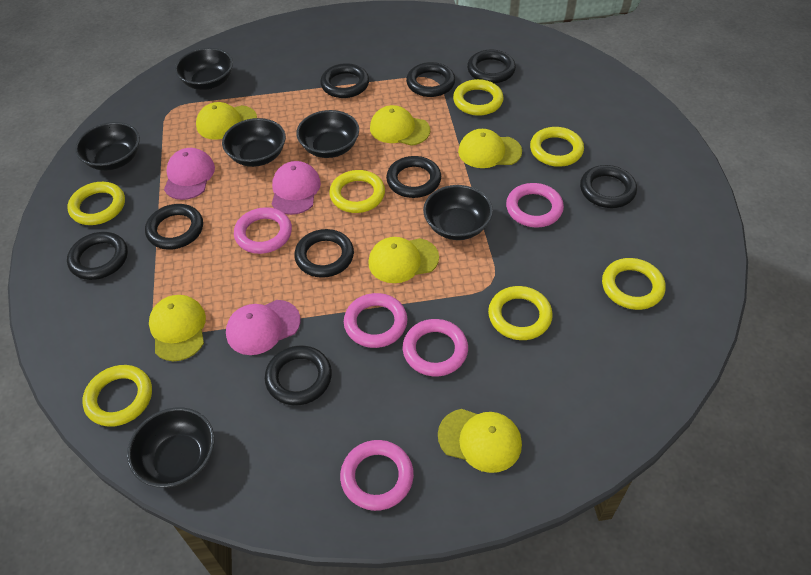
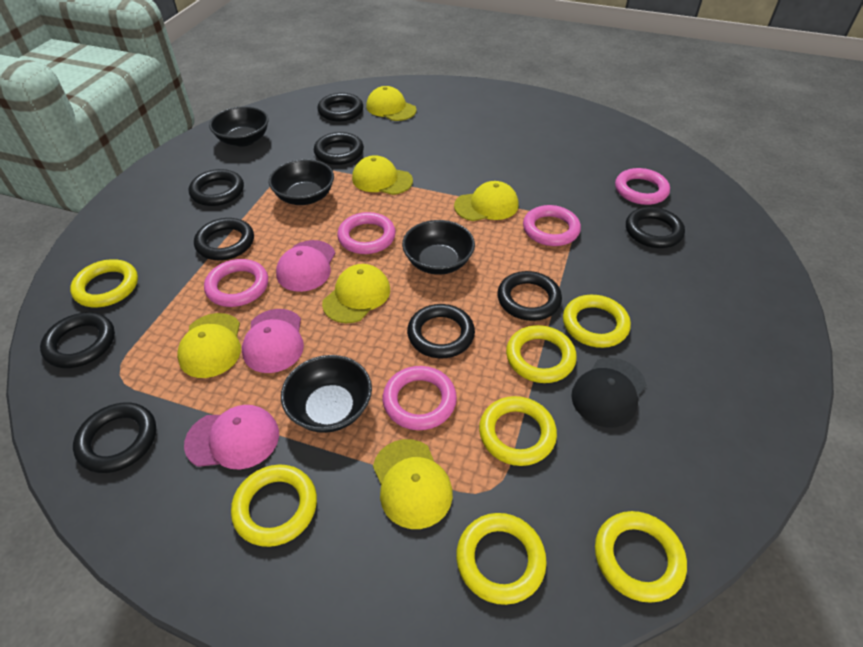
black bowl: 6 -> 4
black cap: 0 -> 1

